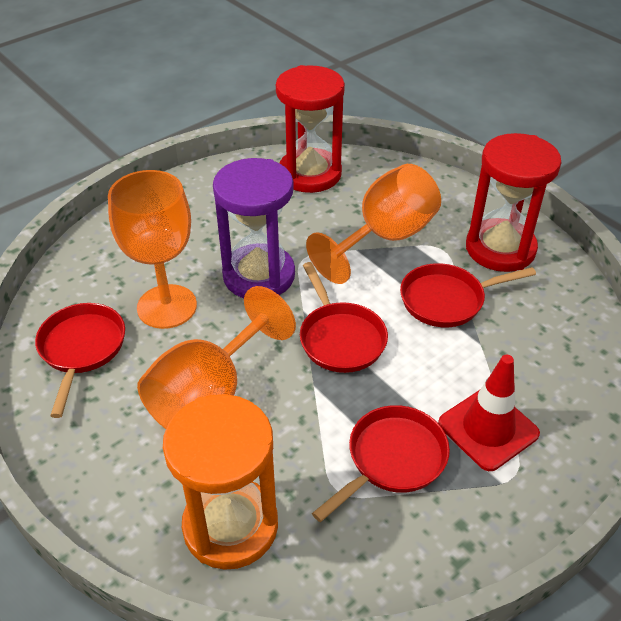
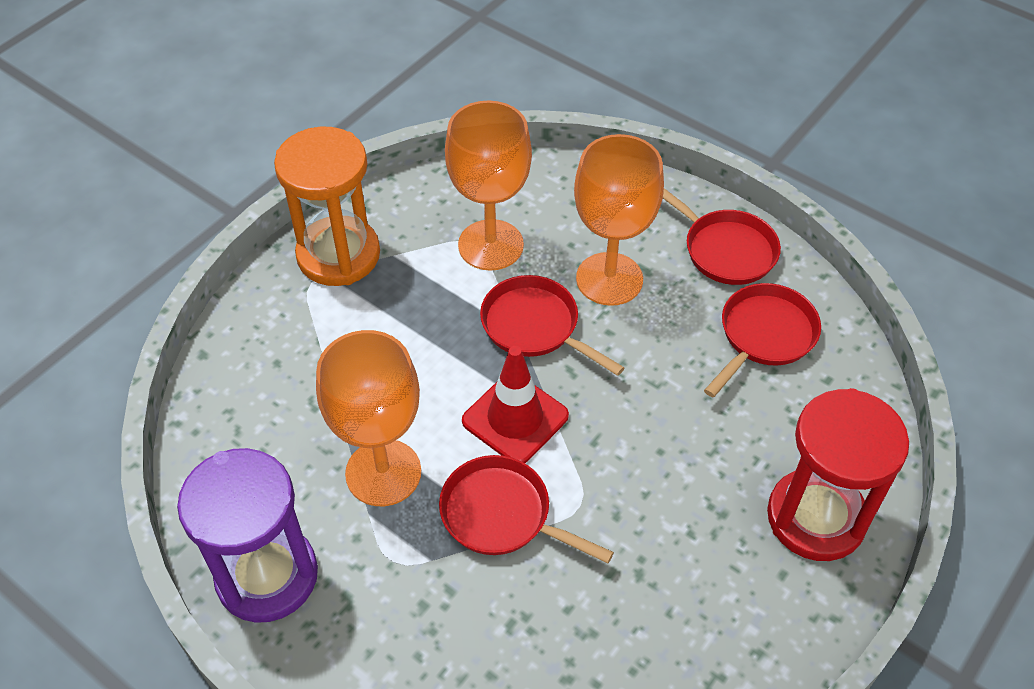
red hourglass: 2 -> 1

